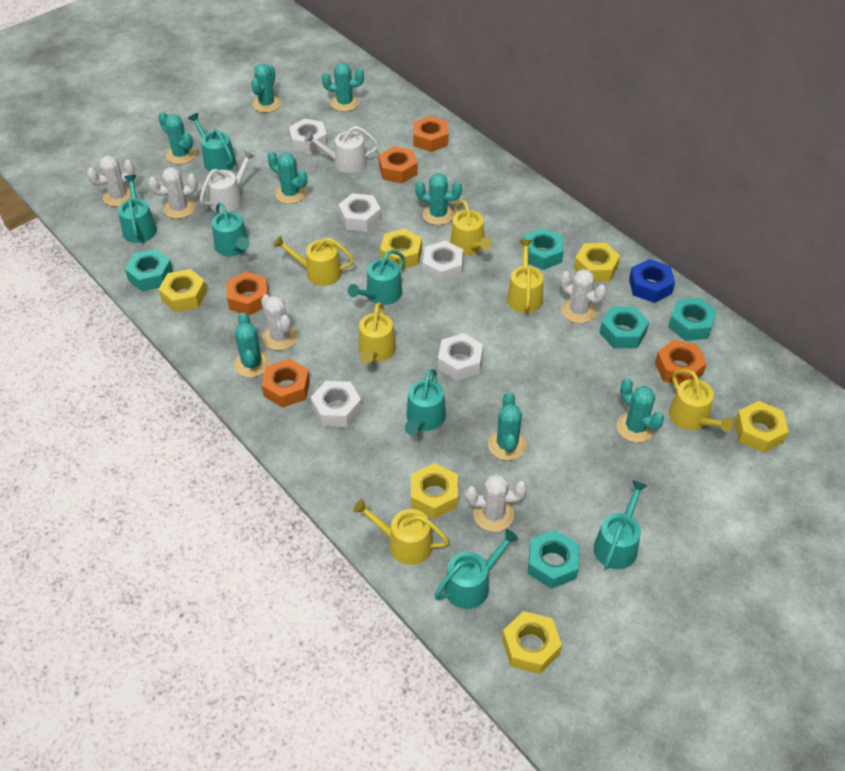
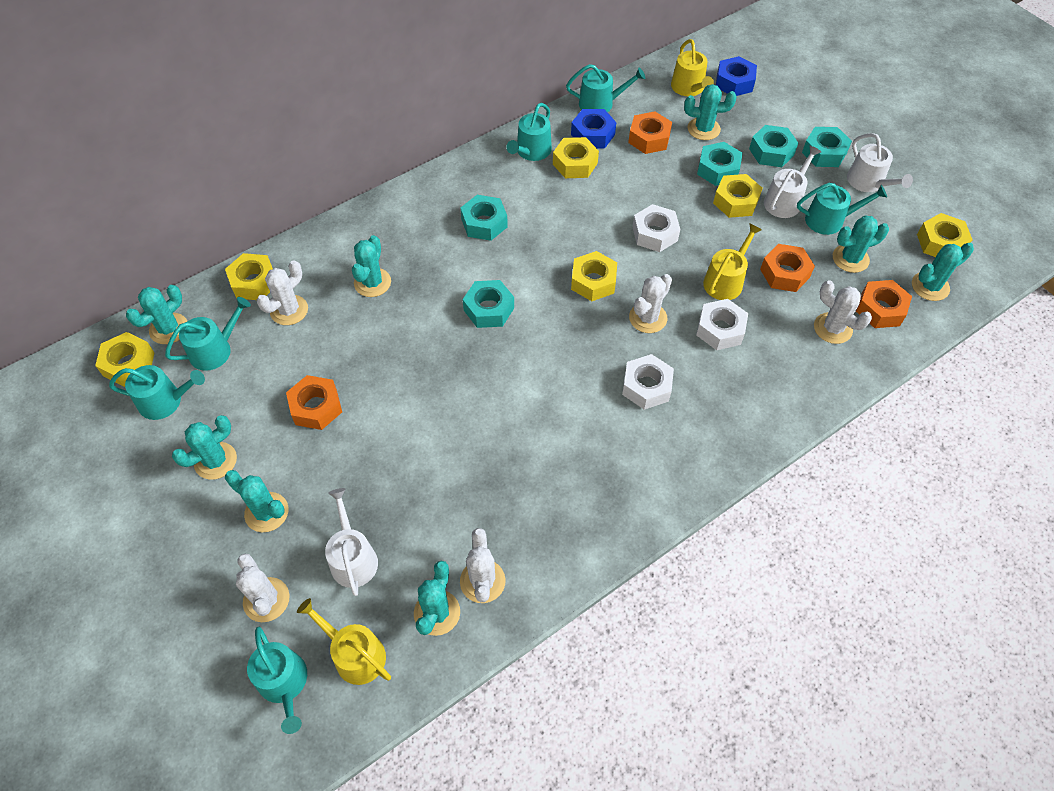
blue nut: 1 -> 2
orange nut: 5 -> 4
turquoise watering can: 7 -> 6
white nut: 5 -> 3
white watering can: 2 -> 3
yellow watering can: 6 -> 3

